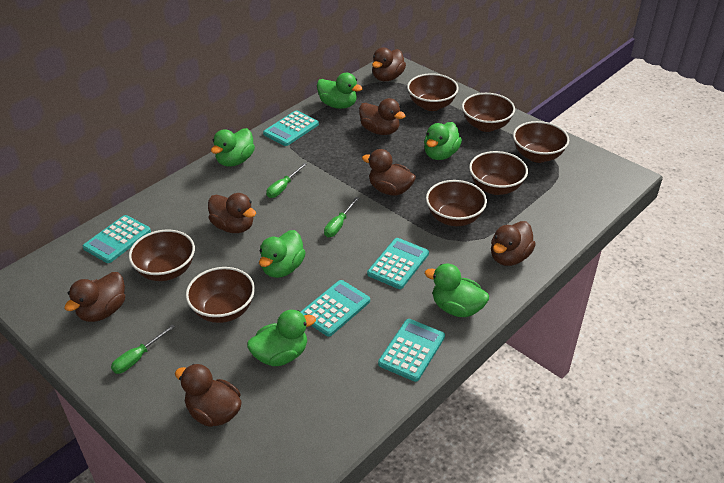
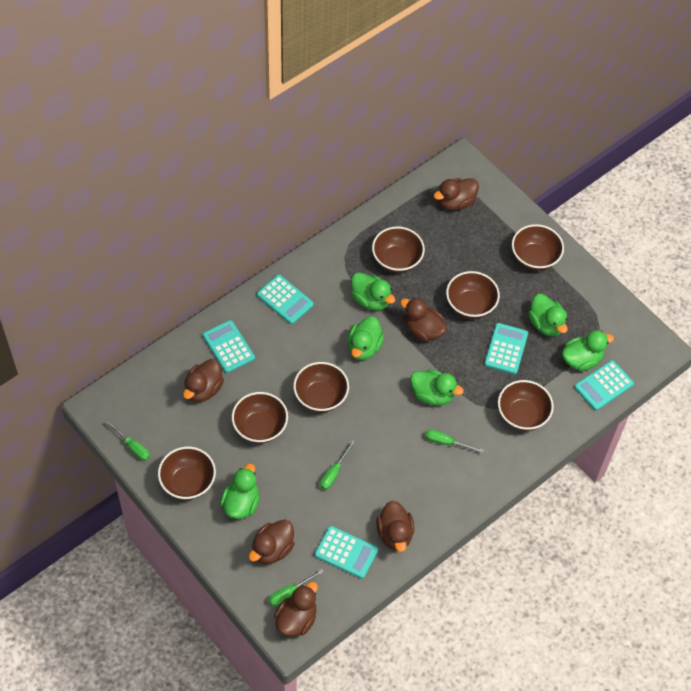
brown duck: 7 -> 6
green screwdriver: 3 -> 4

